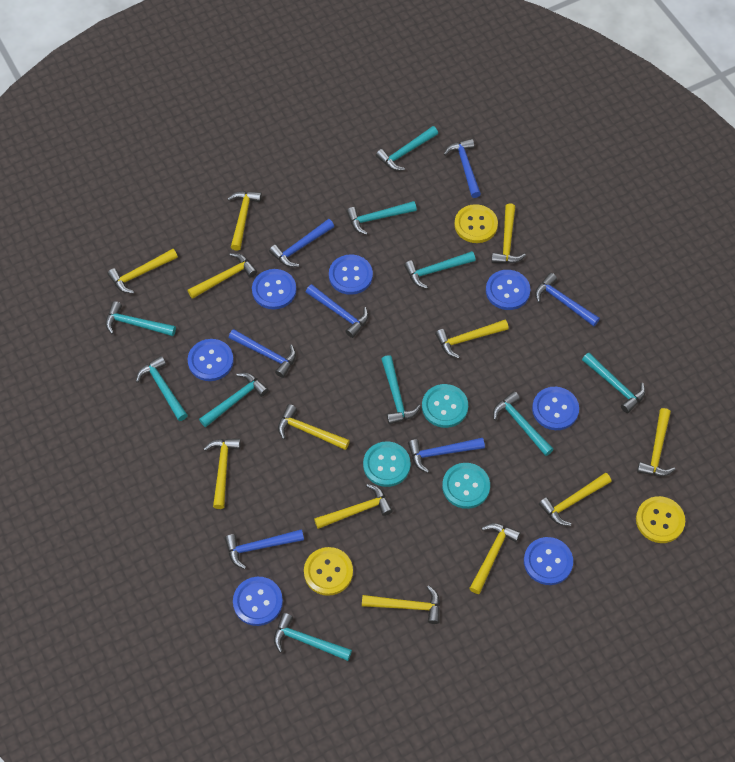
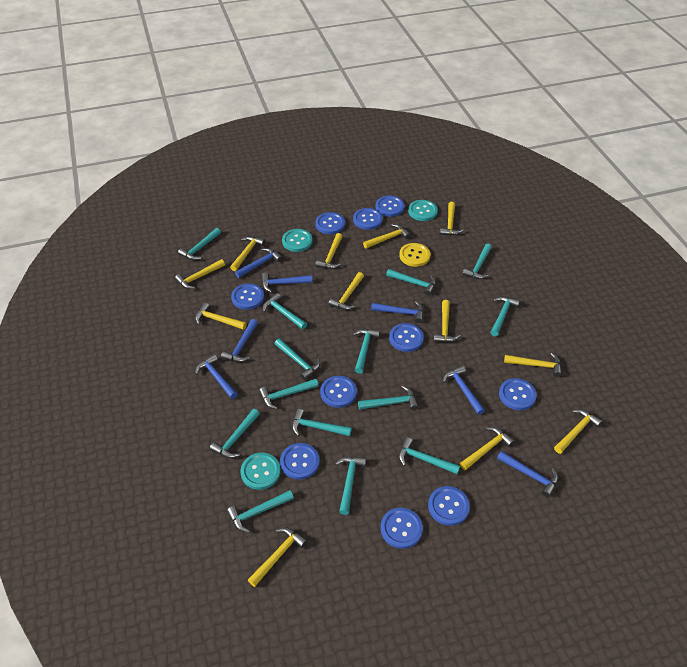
blue button: 7 -> 10
turquoise hammer: 10 -> 14
yellow button: 3 -> 1

